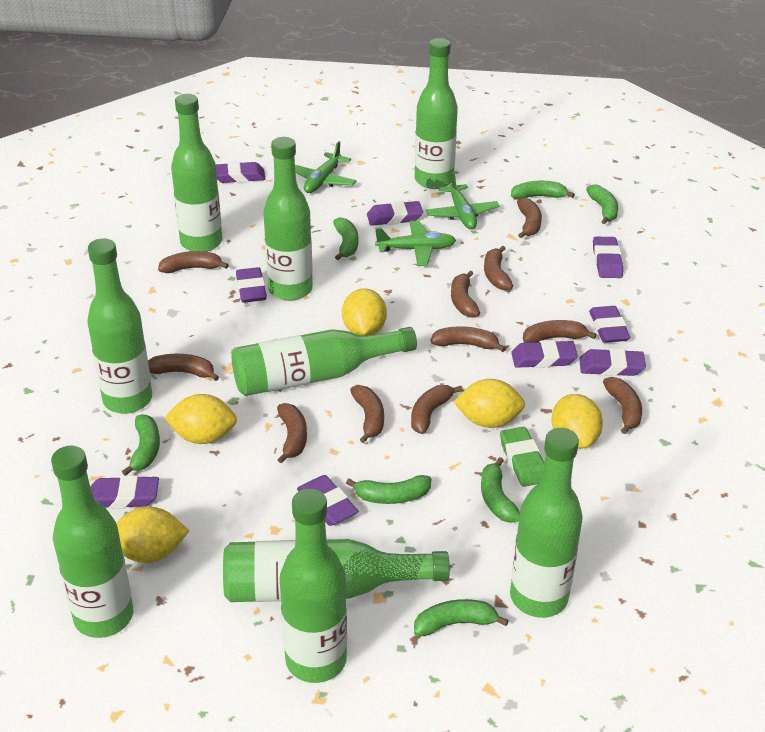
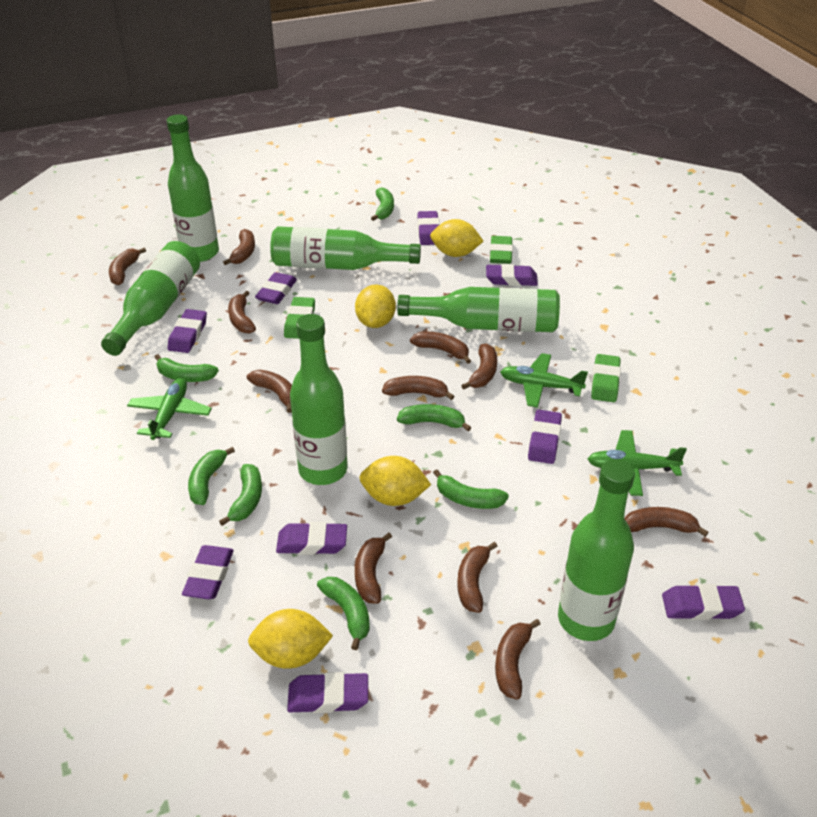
green bottle: 9 -> 6
green eraser: 1 -> 3
yellow lemon: 5 -> 4

